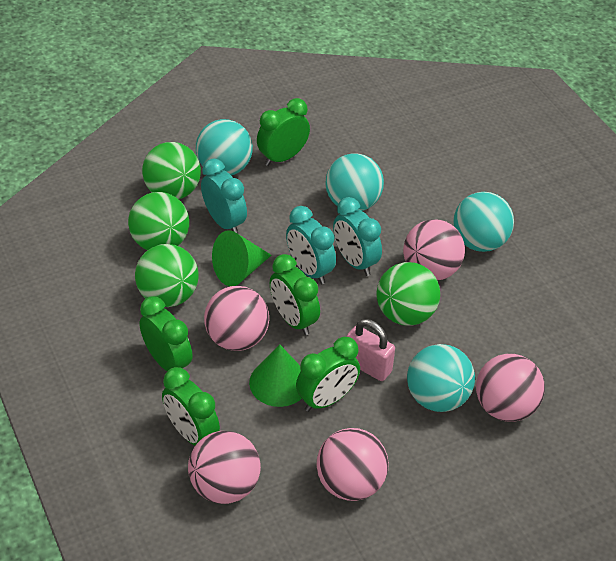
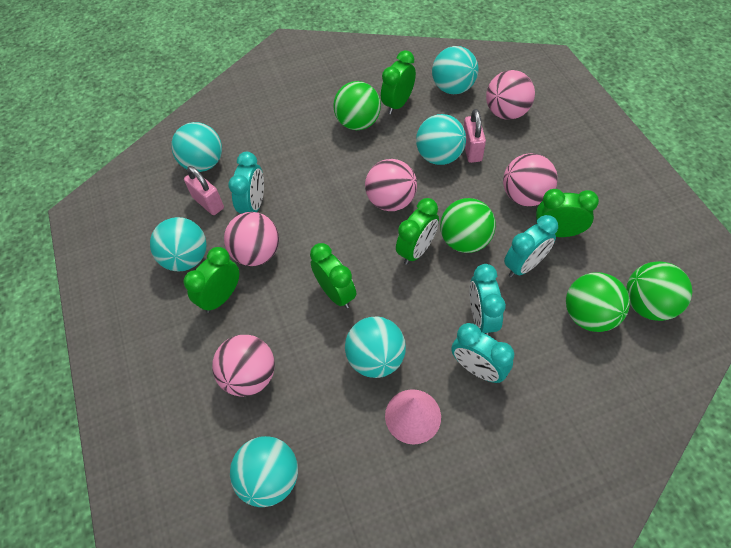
green cone: 2 -> 0
pink cone: 0 -> 1
pink padlock: 1 -> 2
turquoise ball: 4 -> 6
turquoise clock: 3 -> 4

